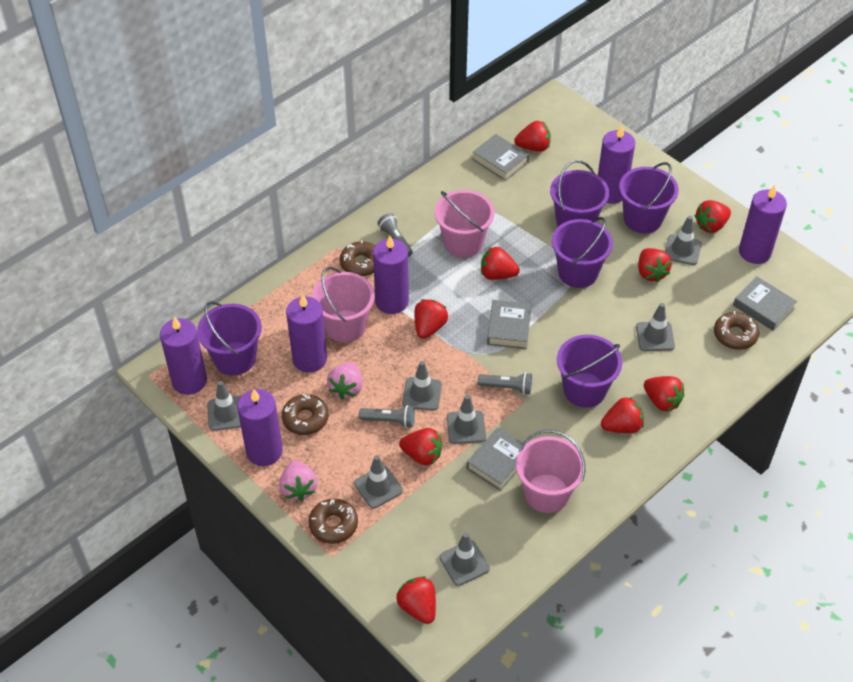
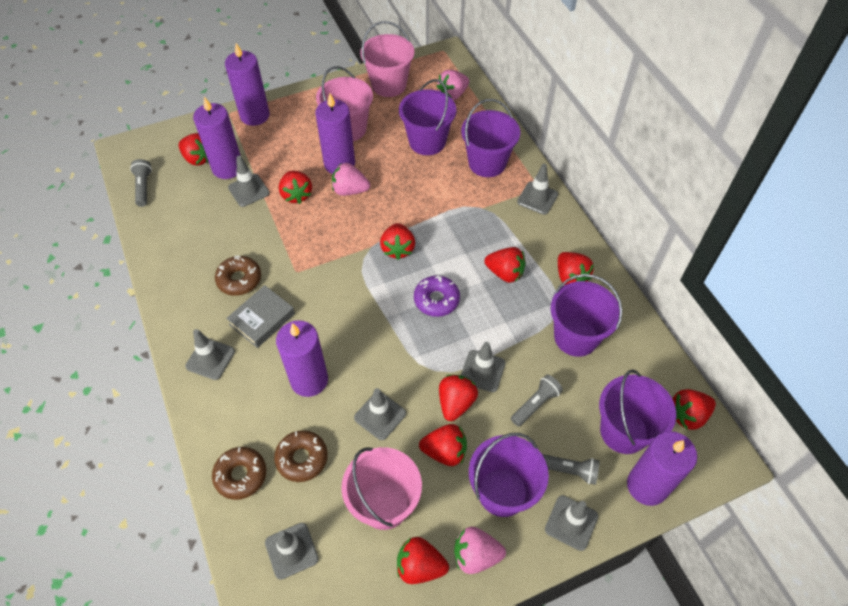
brown donut: 4 -> 3
grey book: 4 -> 1
pink strawberry: 2 -> 3
purple candle: 6 -> 5
purple donut: 0 -> 1

